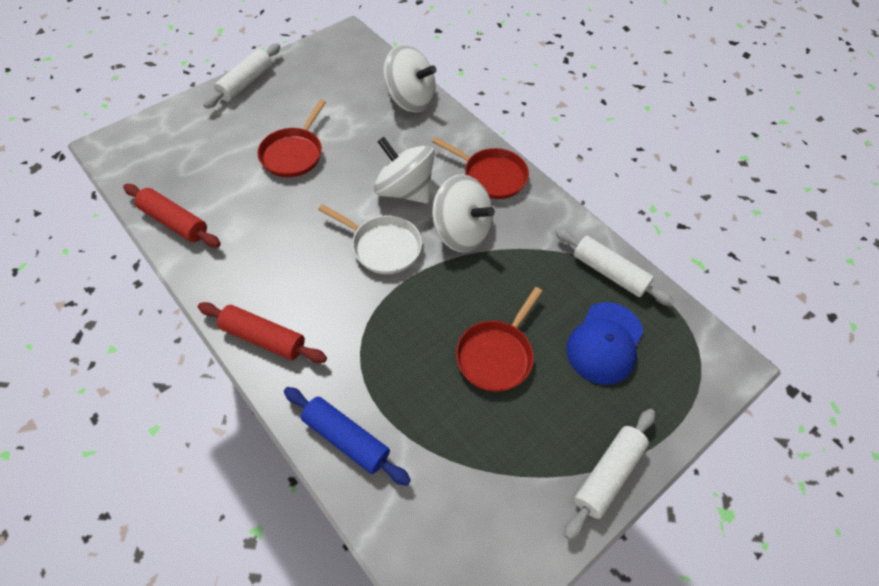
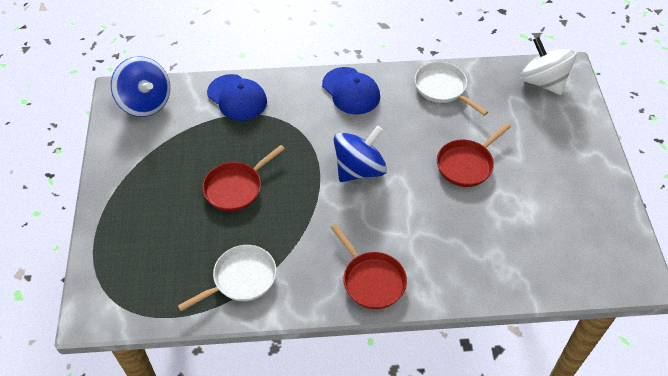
blue cap: 1 -> 2
blue rolling pin: 1 -> 0
blue spinning top: 0 -> 2
red rolling pin: 2 -> 0
white pan: 1 -> 2
white rolling pin: 3 -> 0
white spinning top: 3 -> 1

